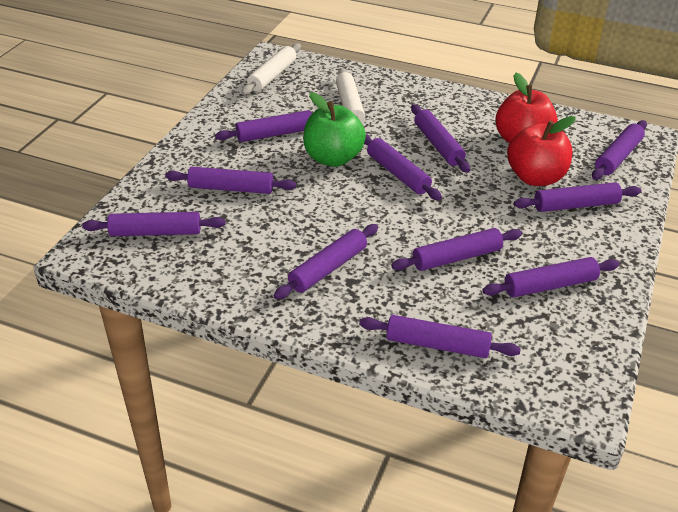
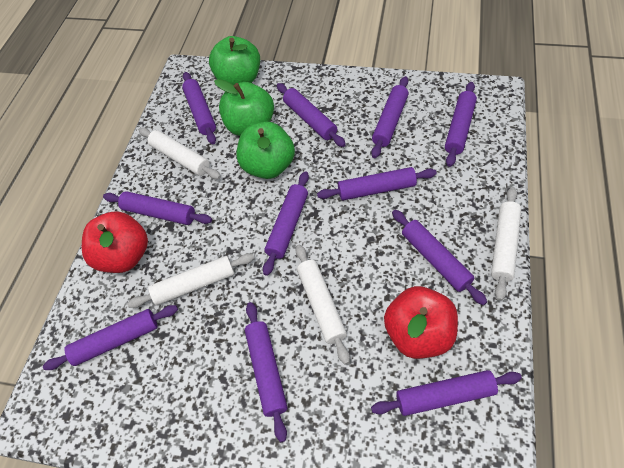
green apple: 1 -> 3
white rolling pin: 2 -> 4

